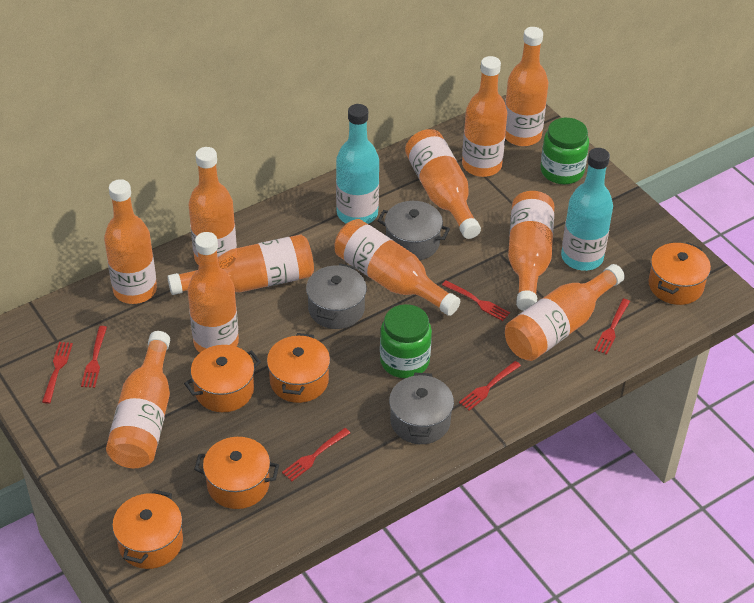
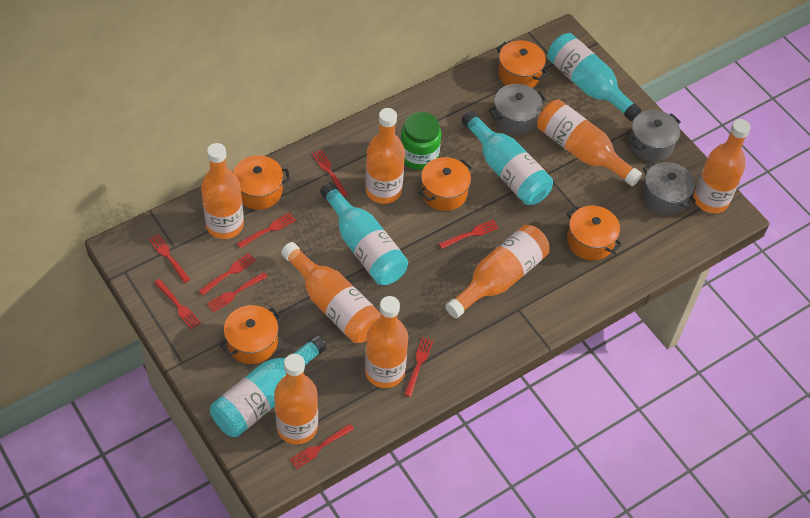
green jar: 2 -> 1
orange bottle: 11 -> 8
red fork: 6 -> 9
turquoise bottle: 2 -> 4

